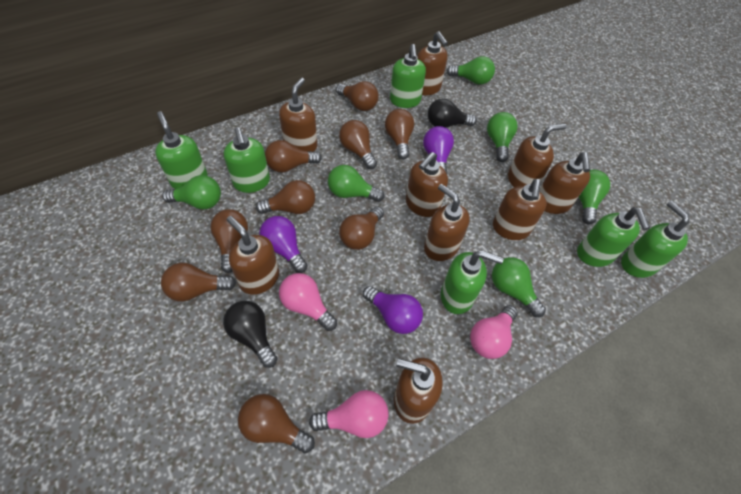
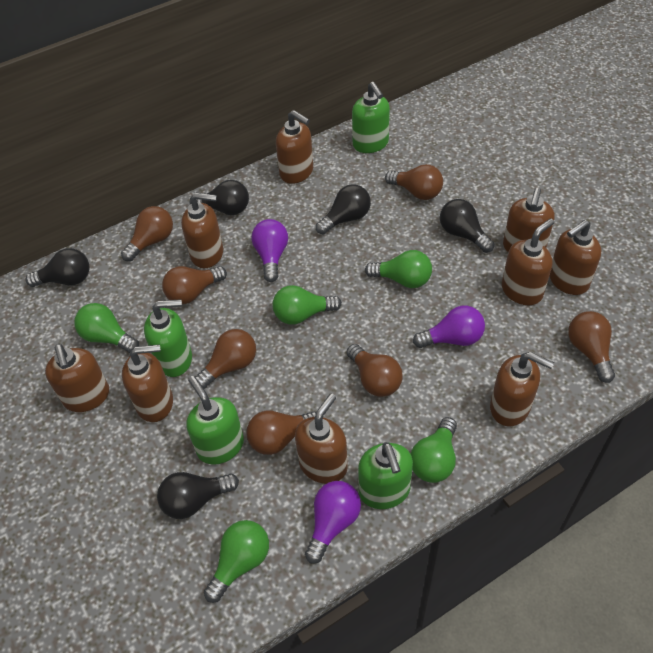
black light bulb: 2 -> 5
brown light bulb: 9 -> 7
green light bulb: 6 -> 5
green soap dispenser: 6 -> 4
pink light bulb: 3 -> 0

